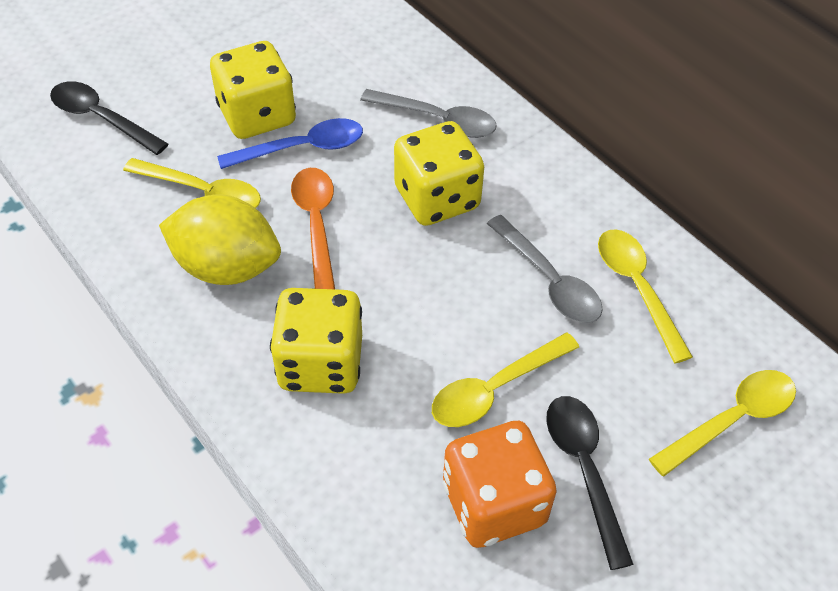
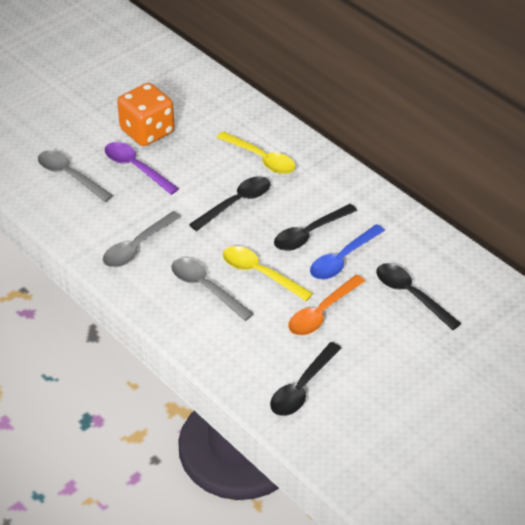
black spoon: 2 -> 4
grey spoon: 2 -> 3
purple spoon: 0 -> 1
yellow dice: 3 -> 0
yellow lemon: 1 -> 0
yellow spoon: 4 -> 2

